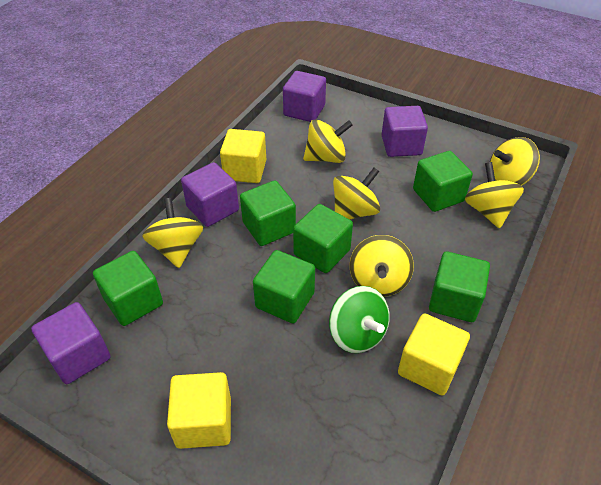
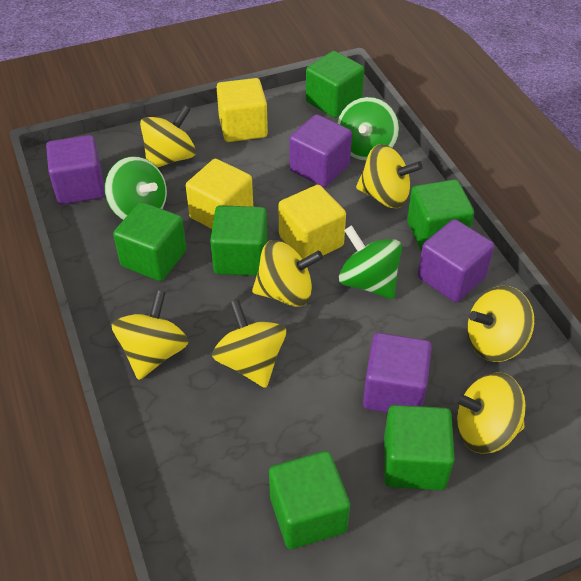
green spinning top: 1 -> 3
yellow spinning top: 6 -> 7

